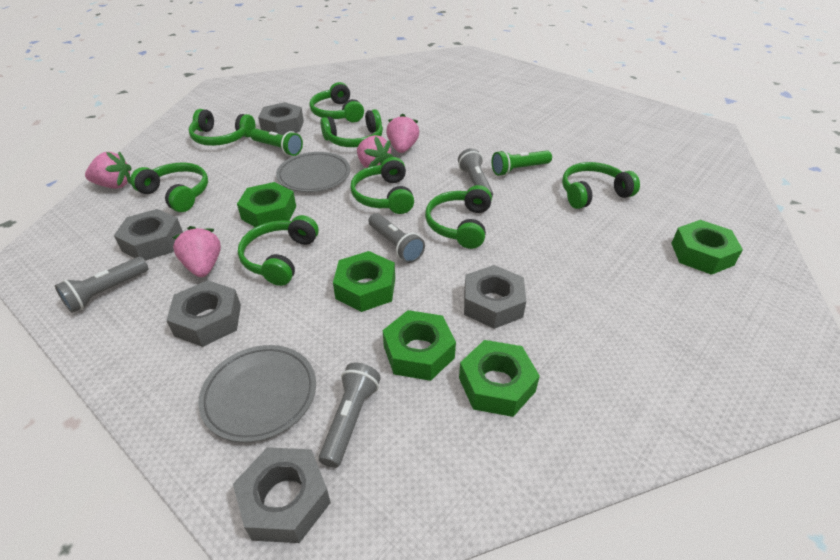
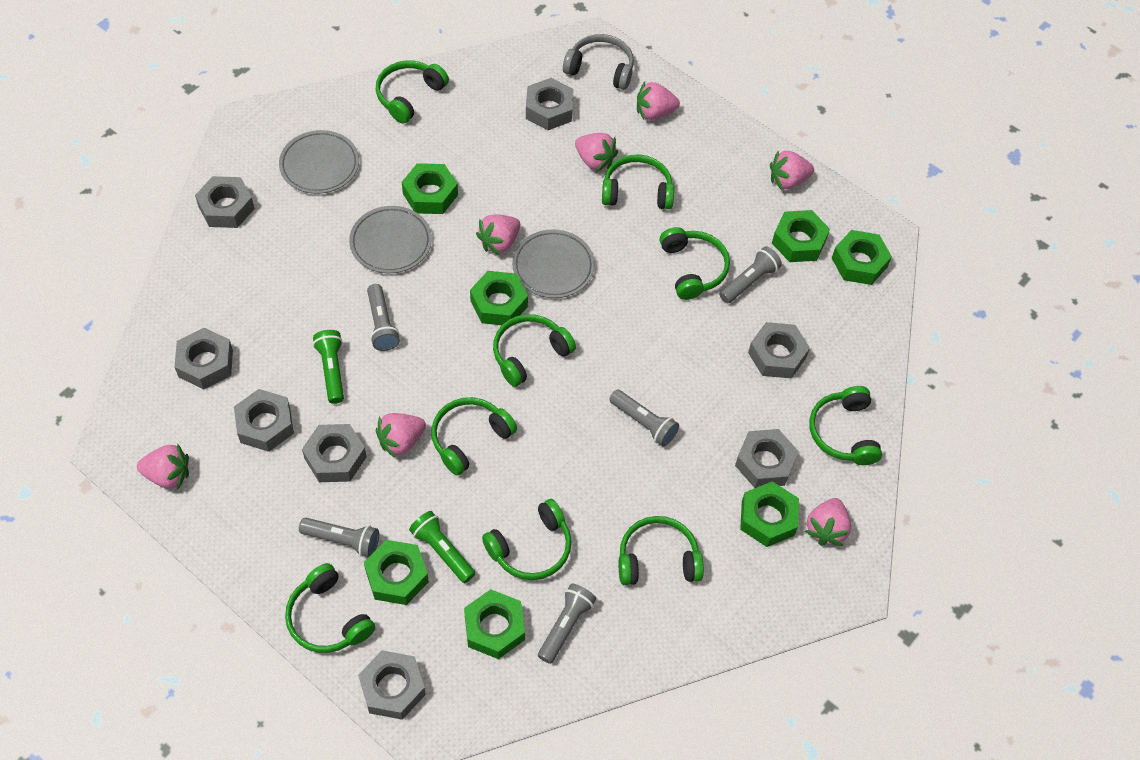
green headphones: 8 -> 9
green nut: 5 -> 7
grey flashlight: 4 -> 5
grey headphones: 0 -> 1
grey nut: 5 -> 8
grey plate: 2 -> 3
pink strawberry: 4 -> 7

